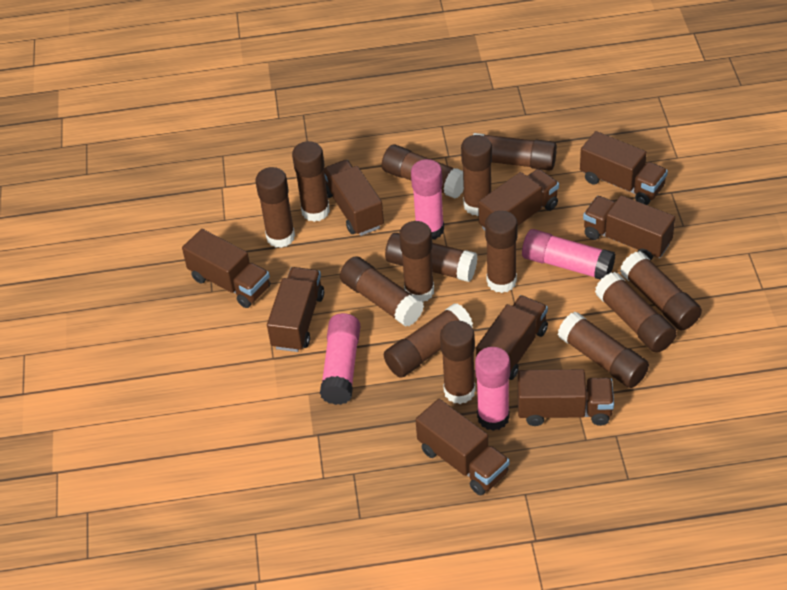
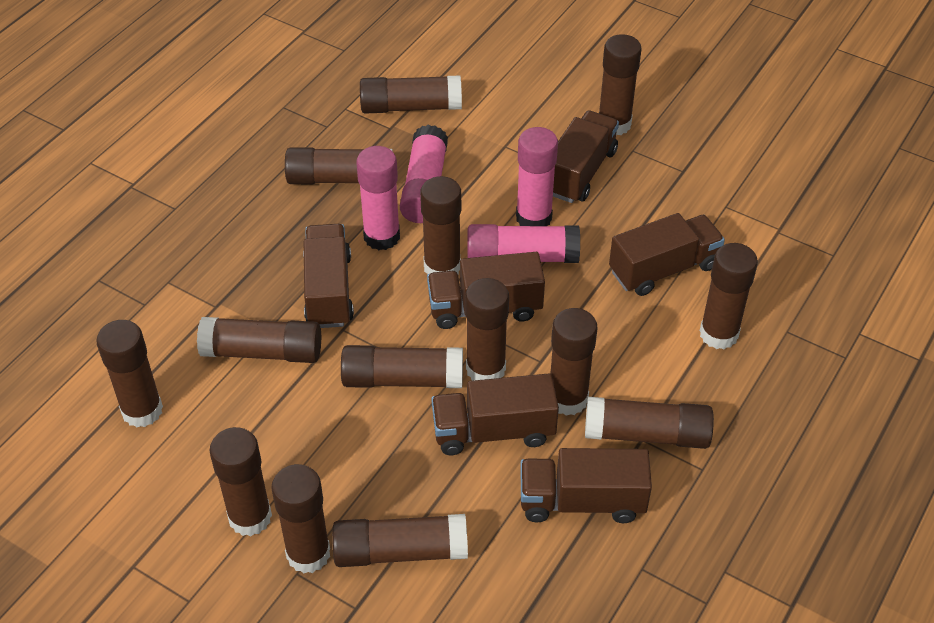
brown truck: 9 -> 6

